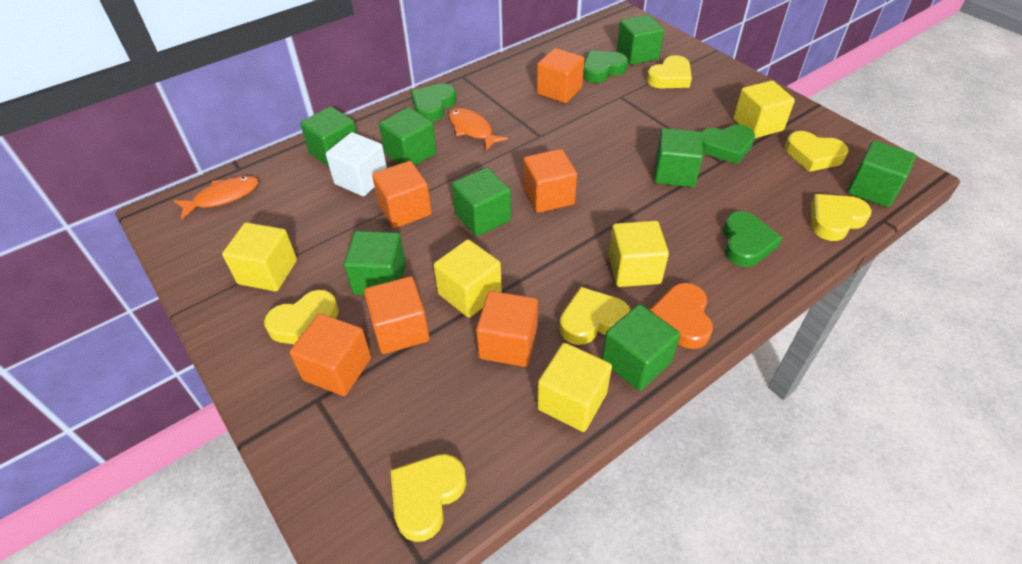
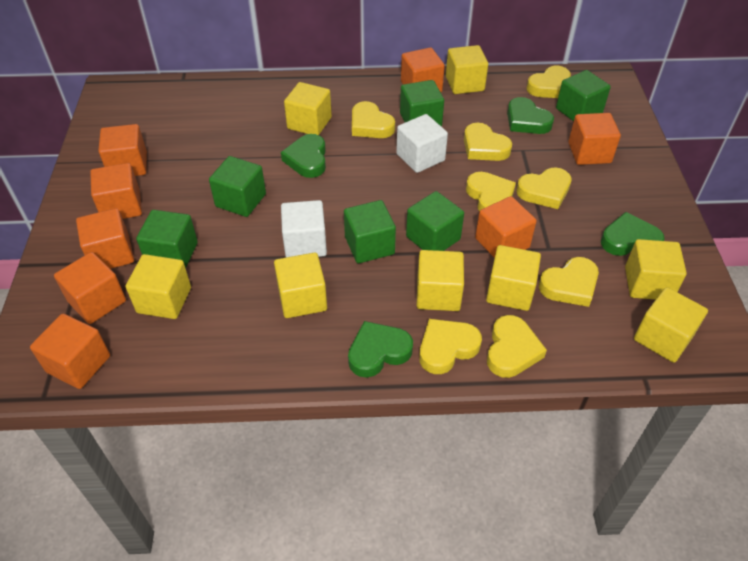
green cube: 8 -> 6
orange cube: 6 -> 8
orange fish: 2 -> 0
orange heart: 1 -> 0
white cube: 1 -> 2
yellow cube: 5 -> 8
yellow heart: 6 -> 8

